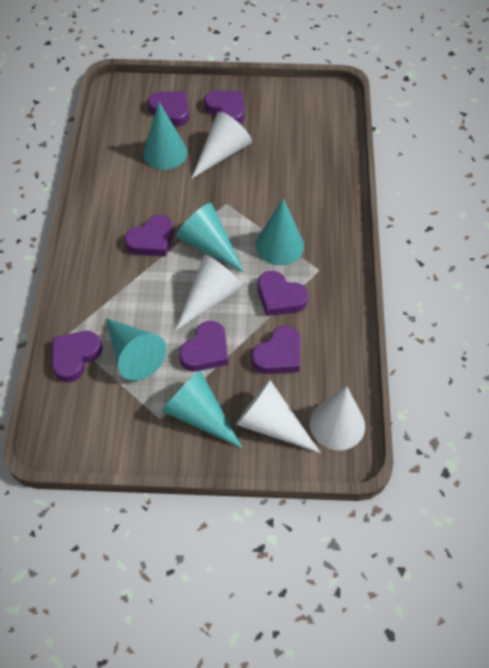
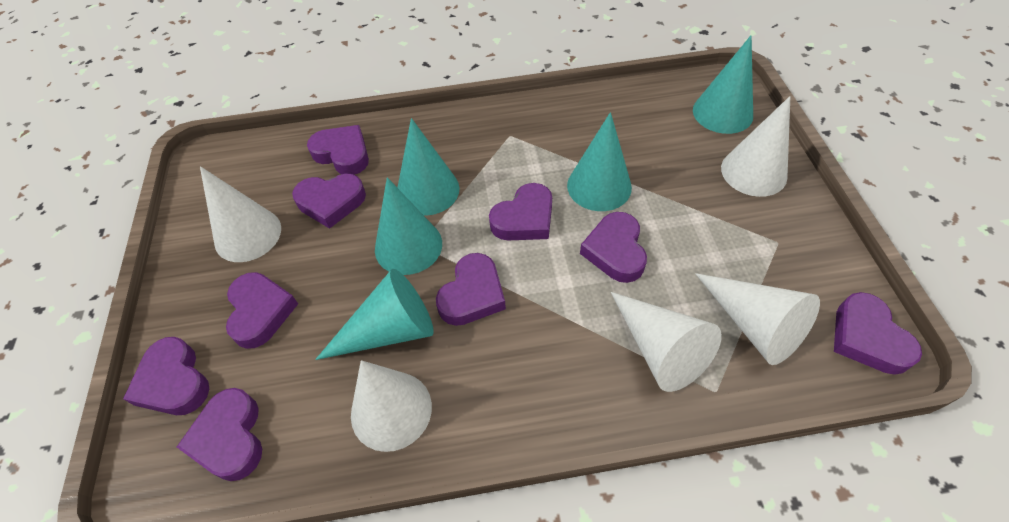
purple heart: 7 -> 9
white cone: 4 -> 5

